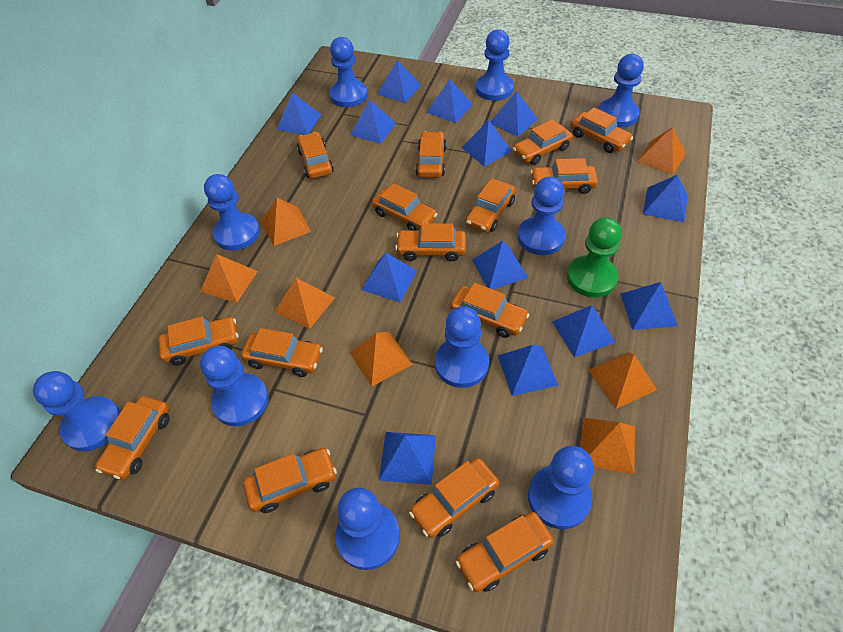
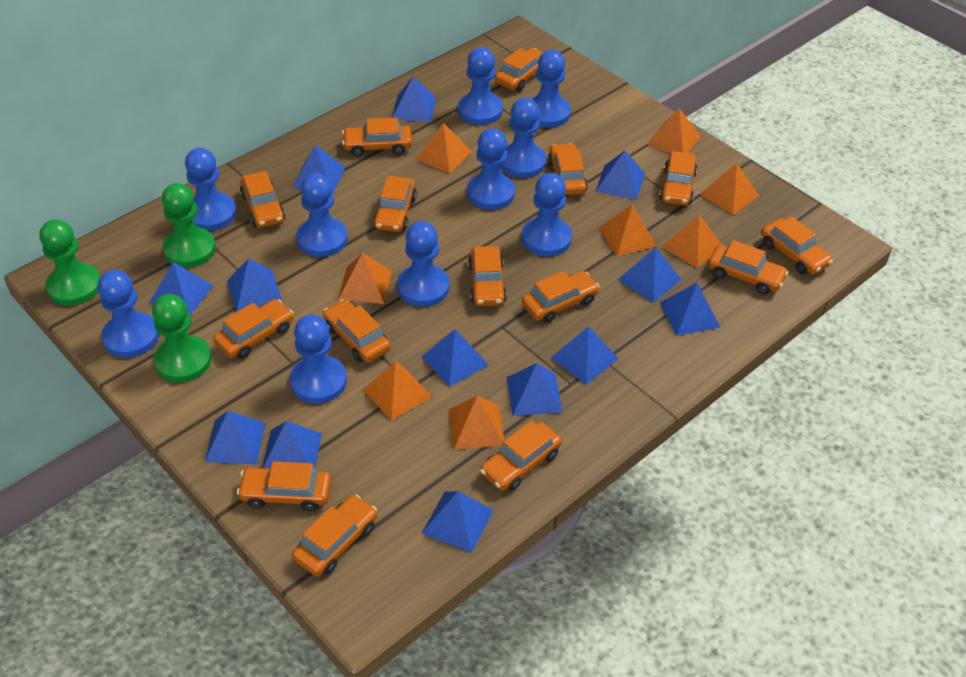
green pawn: 1 -> 3
orange pyramid: 7 -> 8

